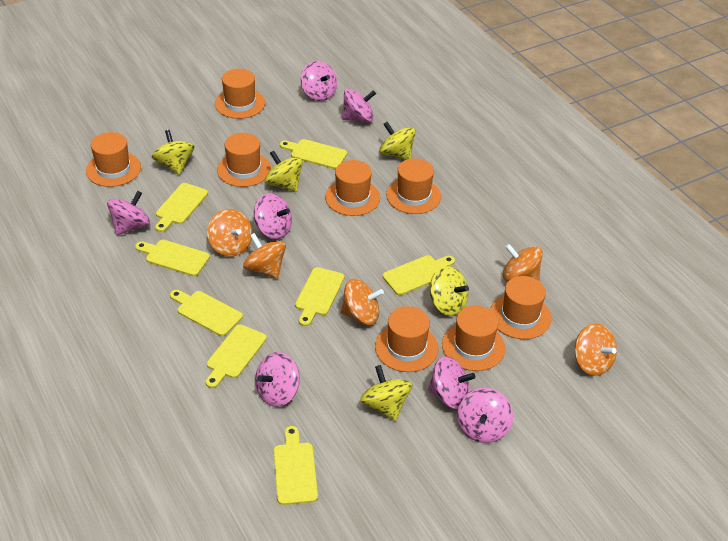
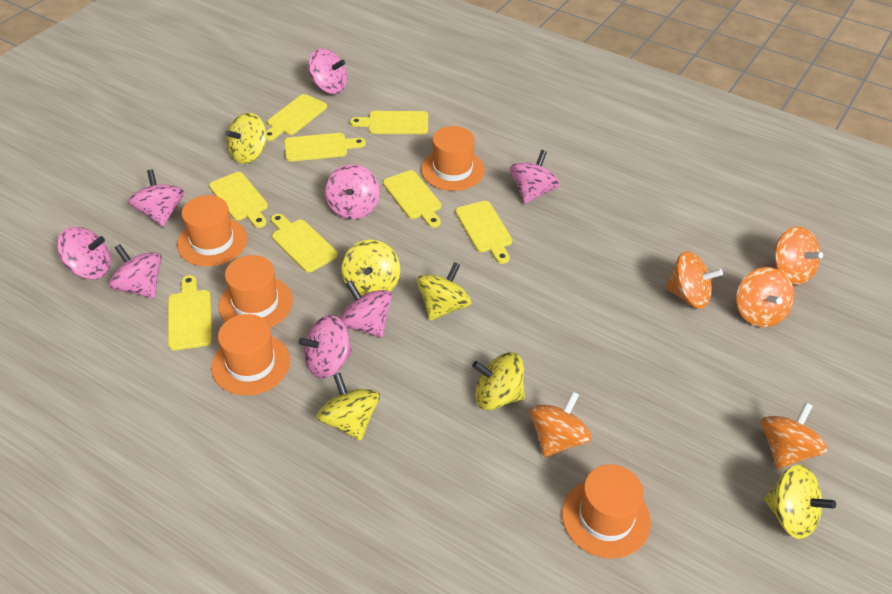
orange hat: 8 -> 5
pink spinning top: 7 -> 8
yellow spinning top: 5 -> 6

